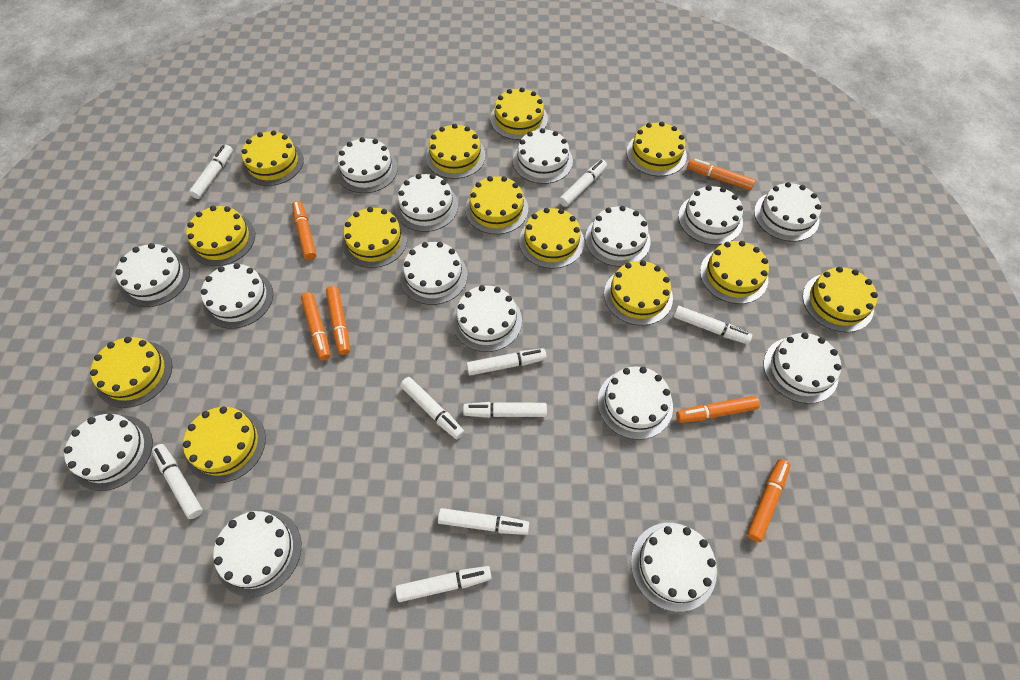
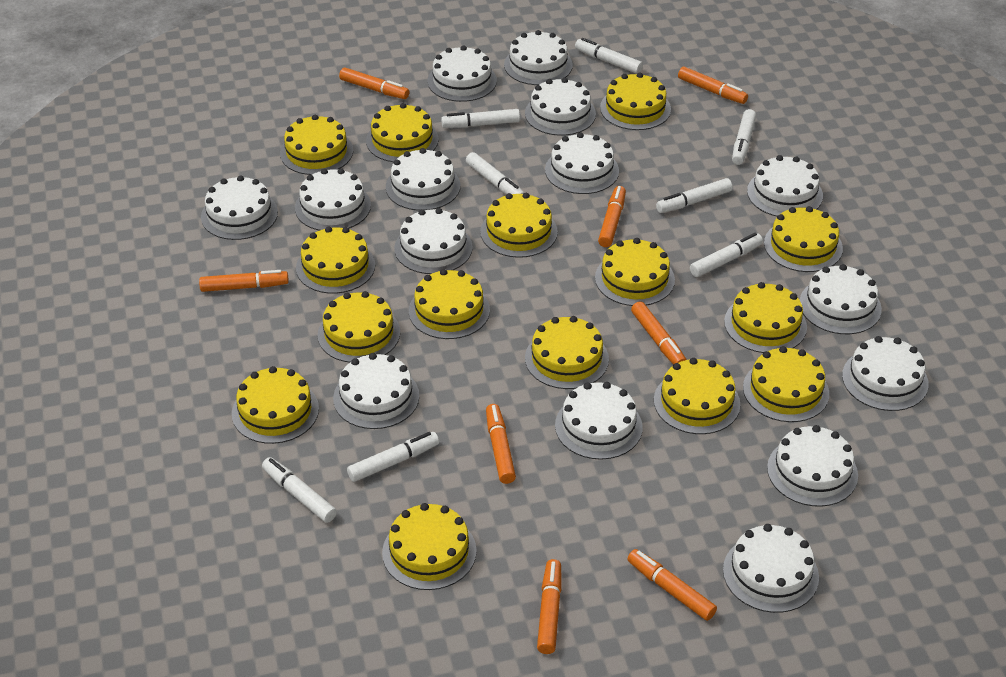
orange marker: 6 -> 8
white marker: 9 -> 8
yellow cake: 13 -> 15

